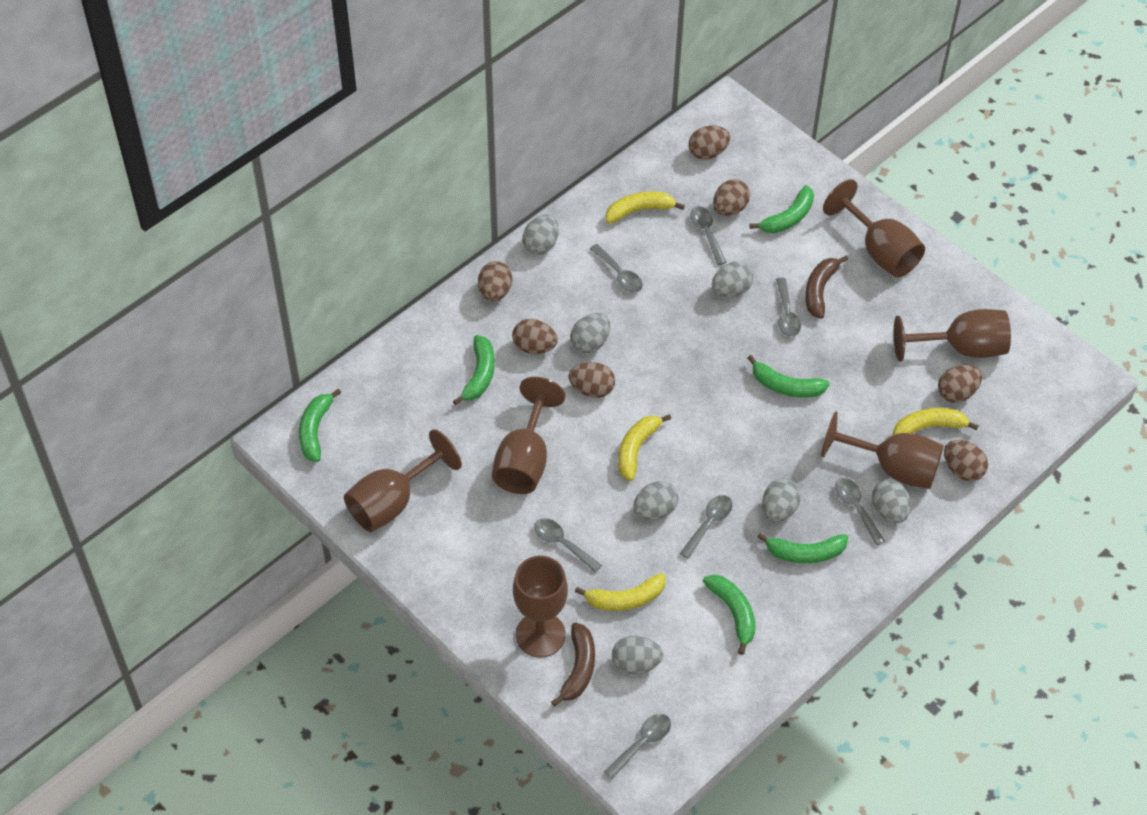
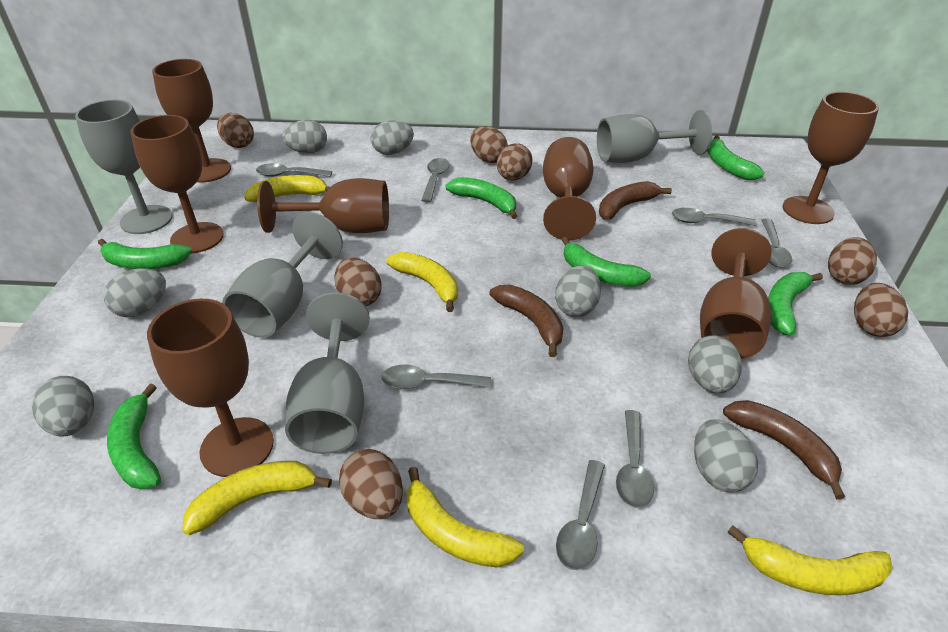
brown banana: 2 -> 3
brown goblet: 6 -> 7
grey goblet: 0 -> 4
yellow banana: 4 -> 5

